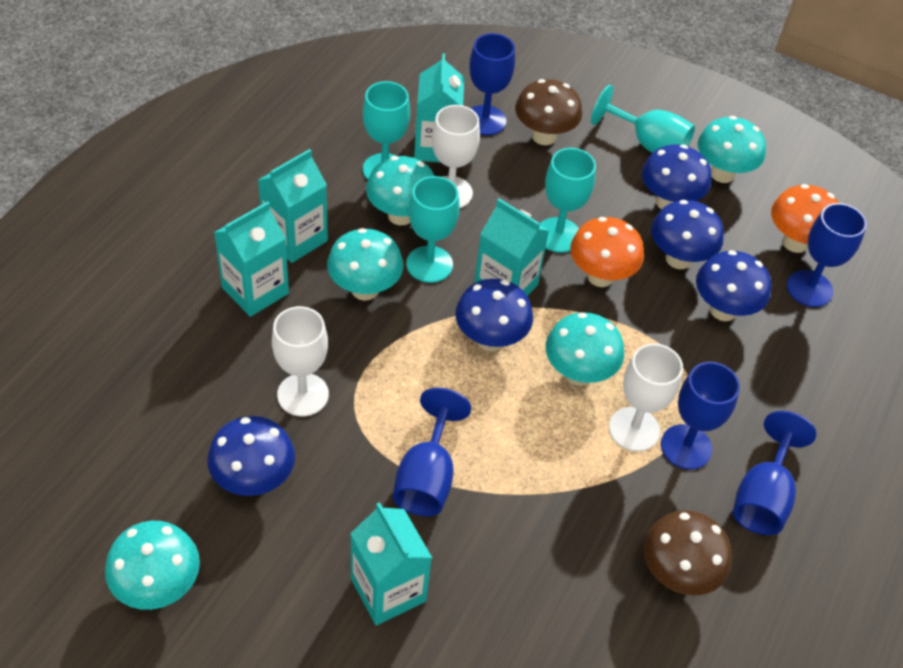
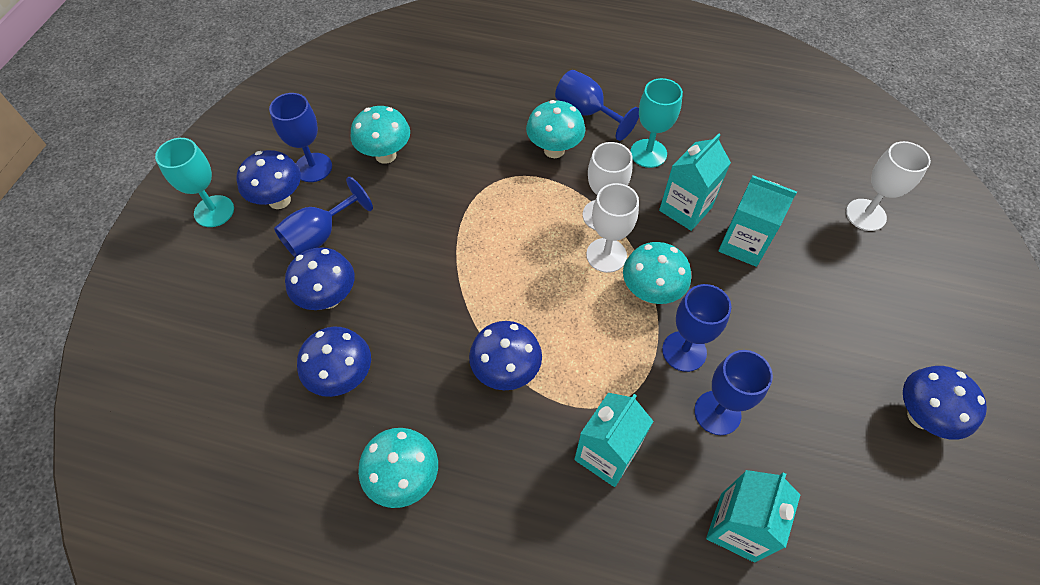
brown mushroom: 2 -> 0
orange mushroom: 2 -> 0
turquoise carton: 5 -> 4
turquoise goblet: 4 -> 2
turquoise mushroom: 5 -> 4

